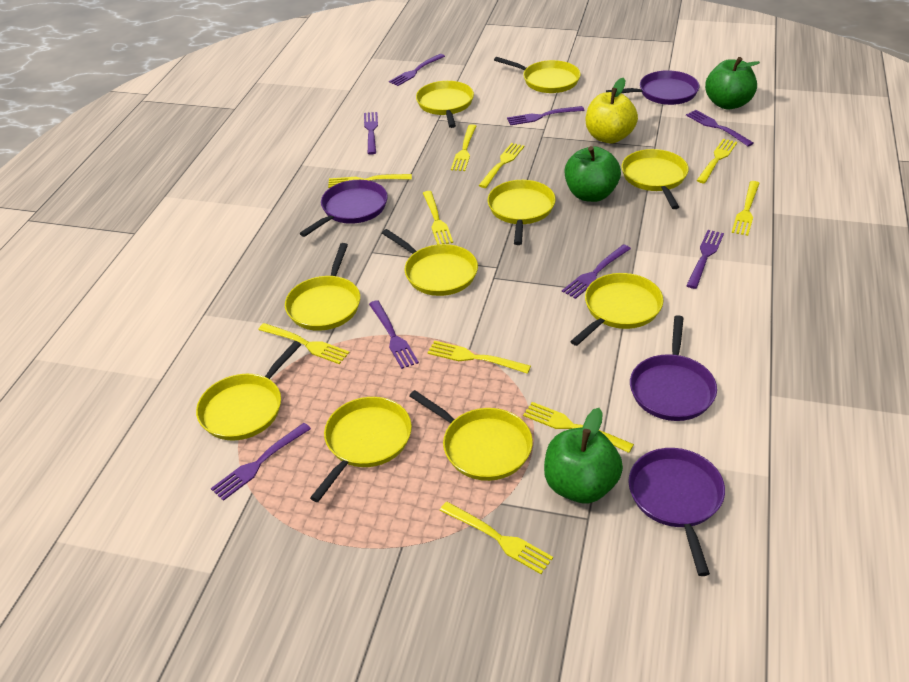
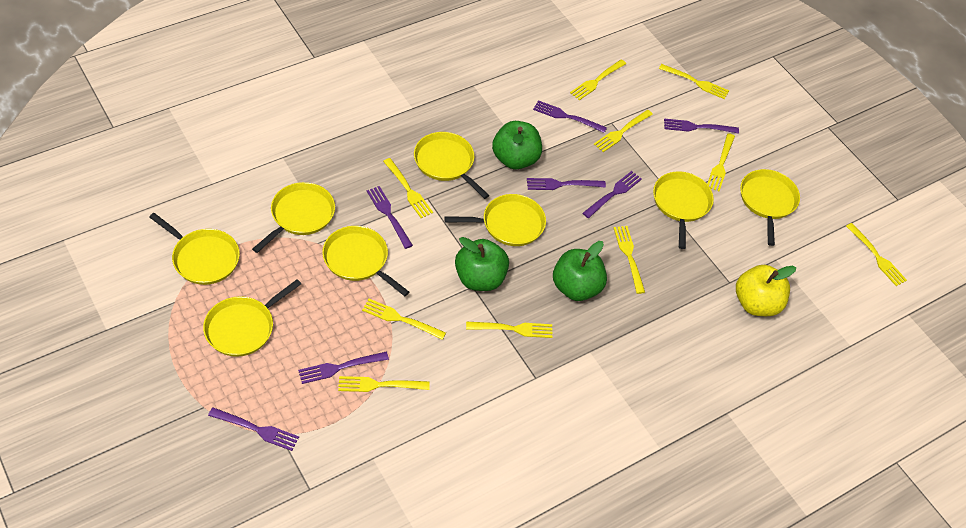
purple fork: 8 -> 7
purple pan: 4 -> 0
yellow pan: 10 -> 8

